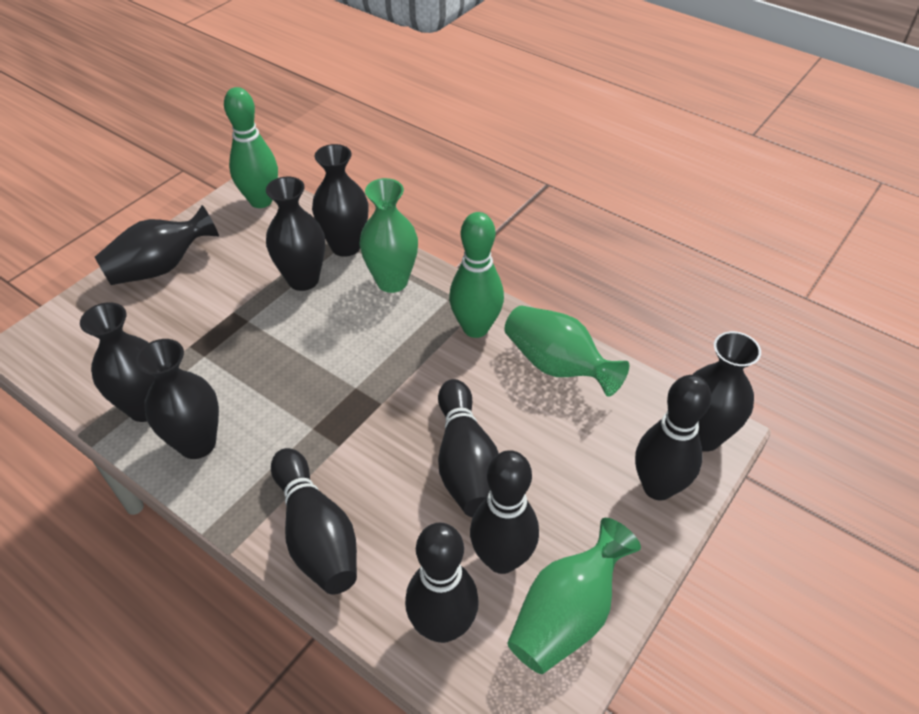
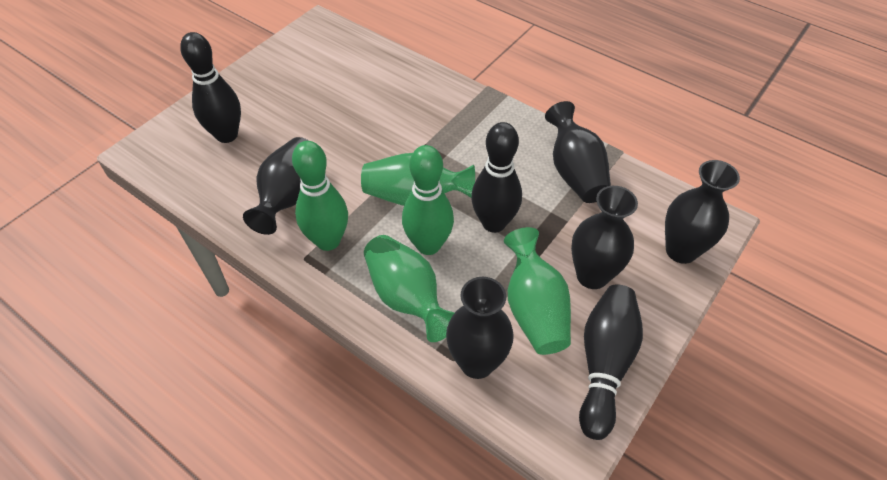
black bowling pin: 5 -> 3
black vase: 6 -> 5

